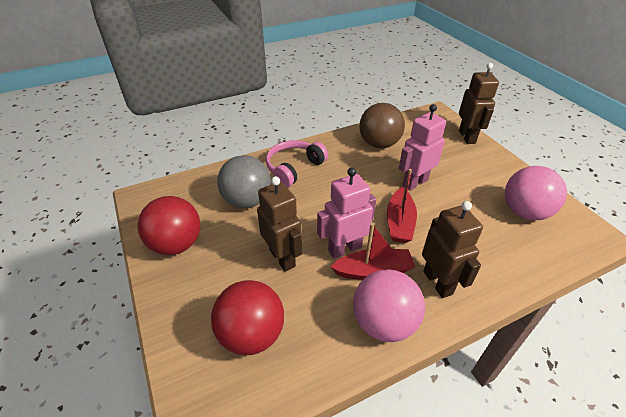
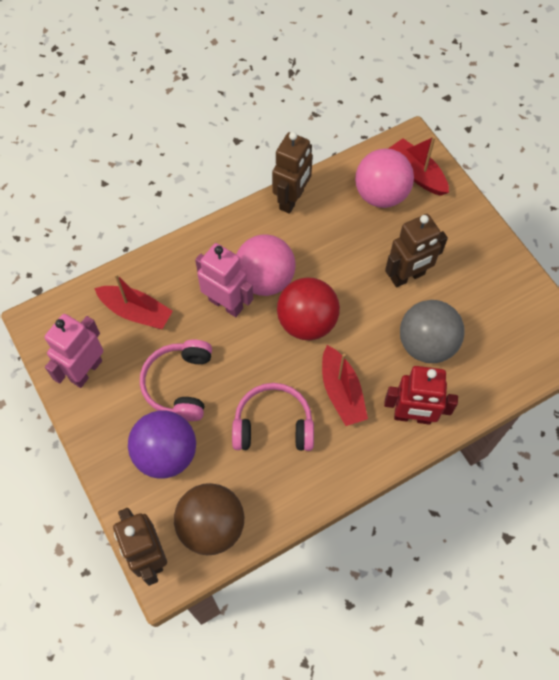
pink headphones: 1 -> 2
purple ball: 0 -> 1
red ball: 2 -> 1
red boat: 2 -> 3
red robot: 0 -> 1

